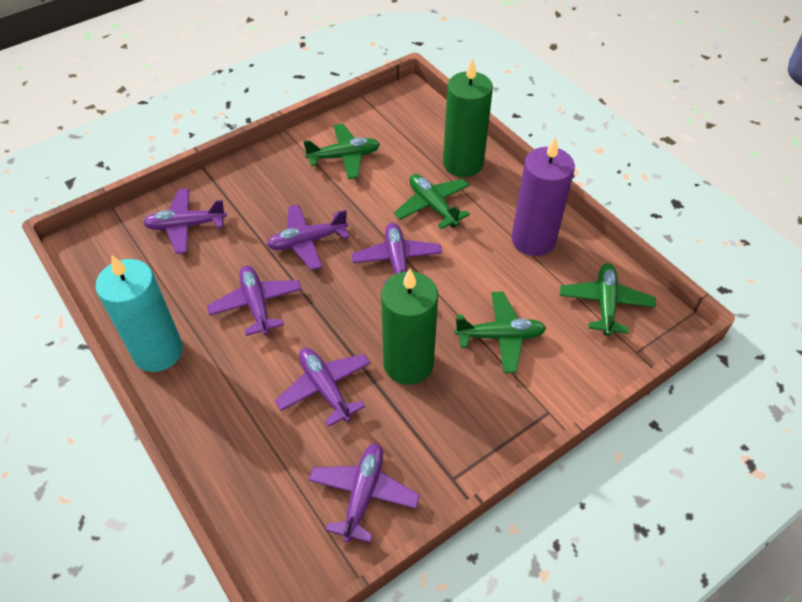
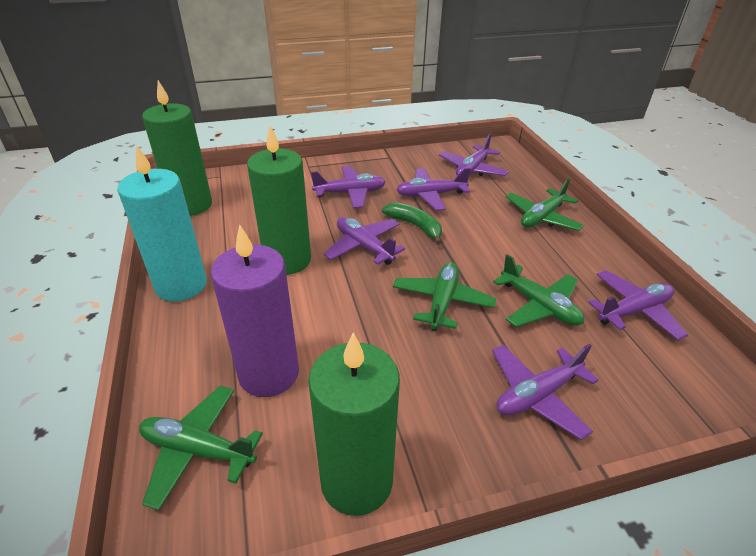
green banana: 0 -> 1
green candle: 2 -> 3

